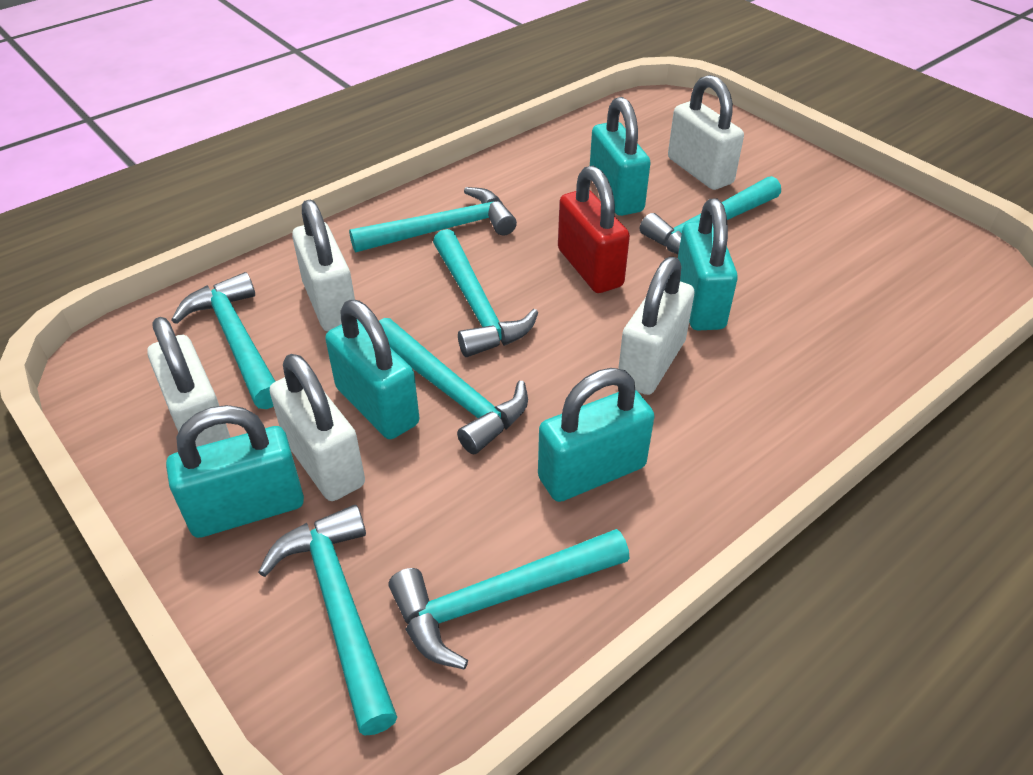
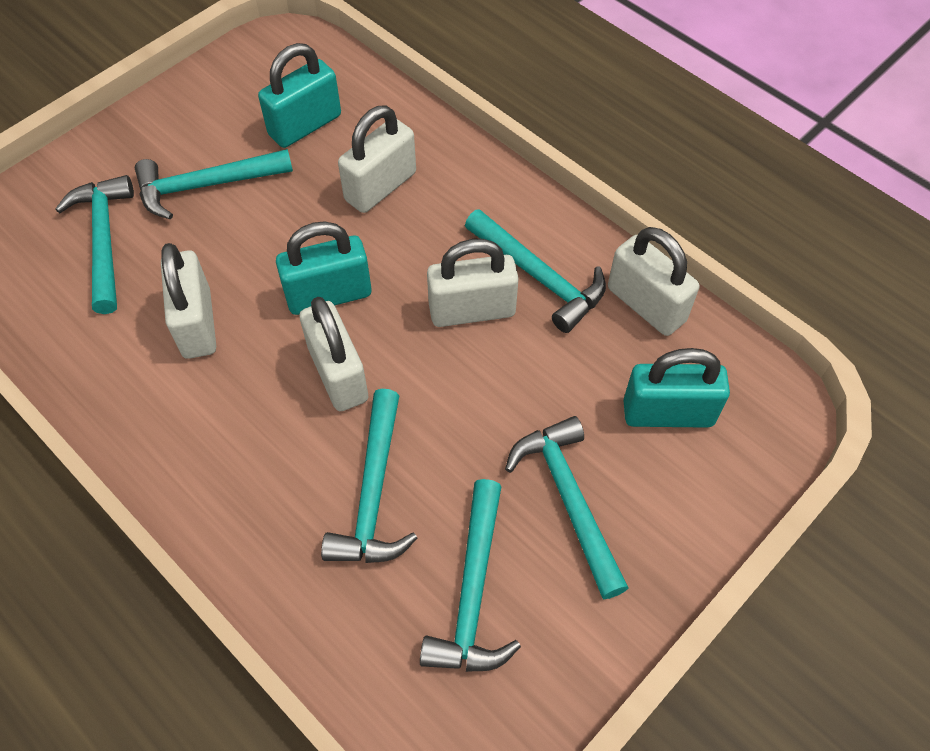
red padlock: 1 -> 0
turquoise hammer: 7 -> 6
turquoise padlock: 5 -> 3

